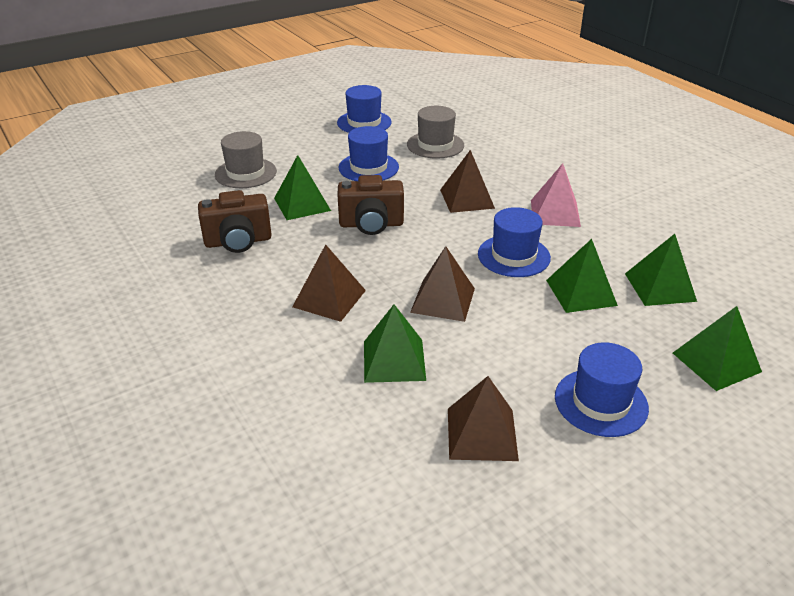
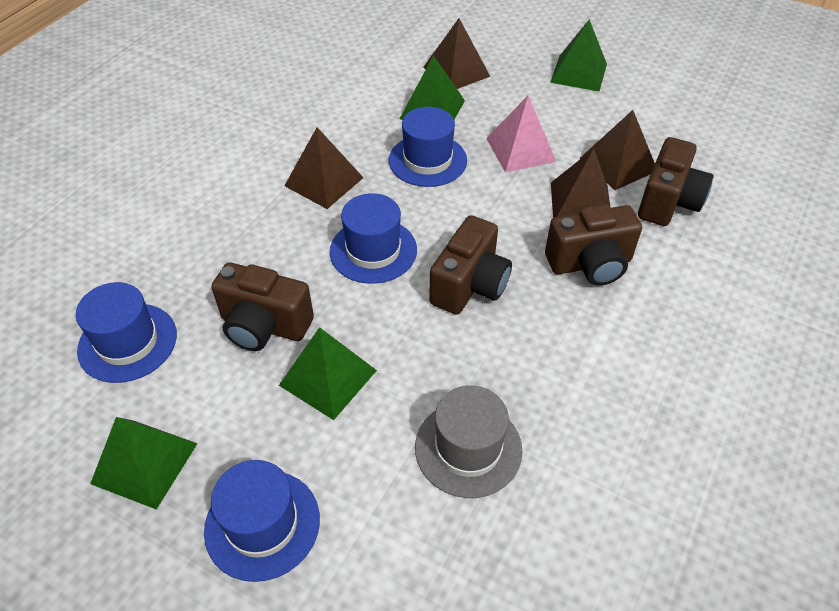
brown camera: 2 -> 4
green pyramid: 5 -> 4
grey hat: 2 -> 1

